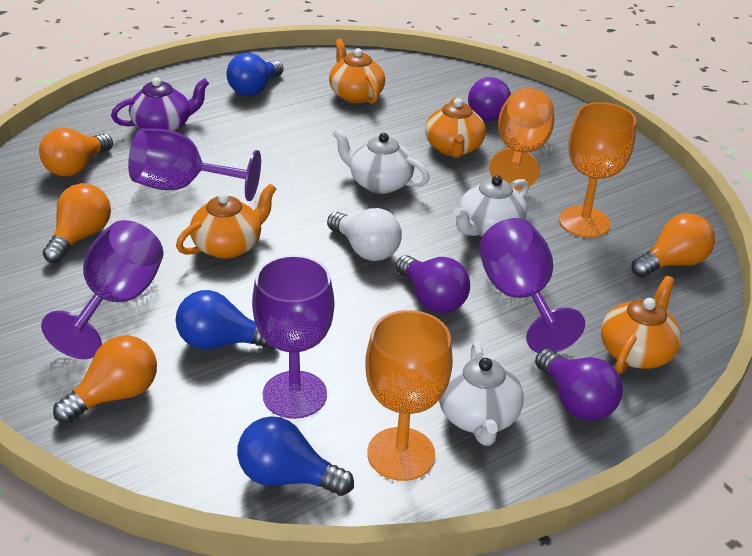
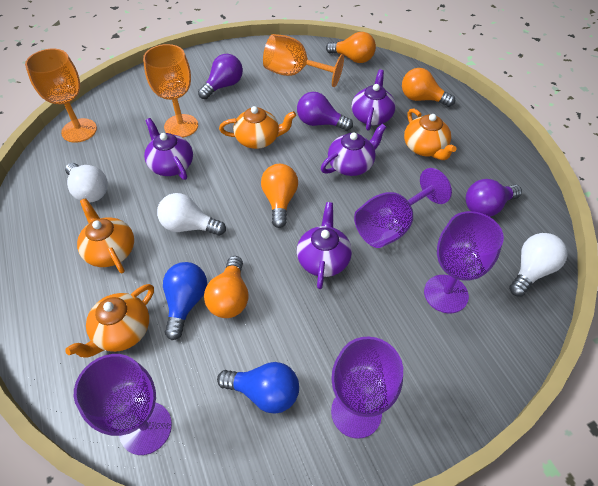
blue light bulb: 3 -> 2
purple teapot: 1 -> 4
white light bulb: 1 -> 3
white teapot: 3 -> 0

